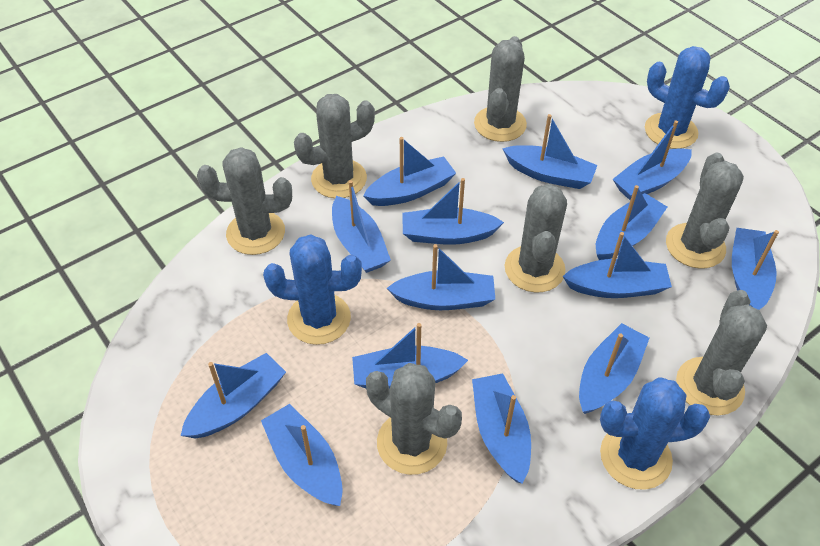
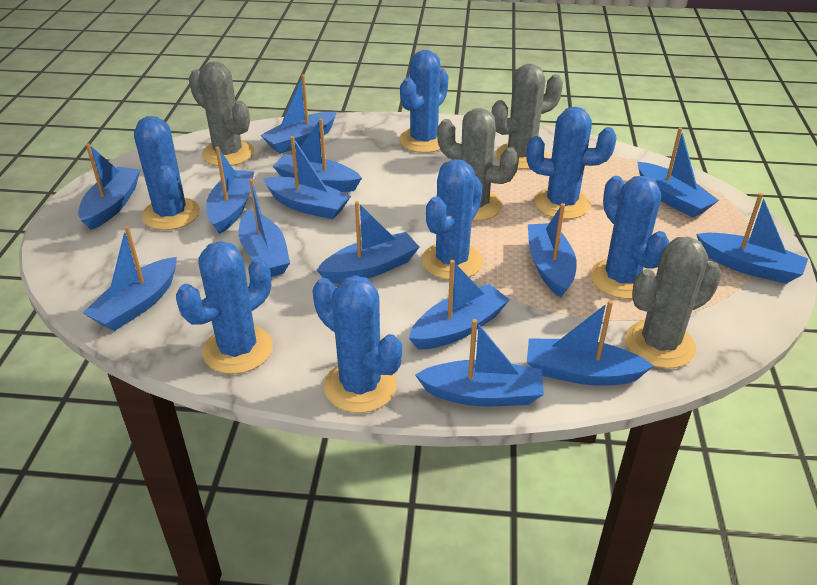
blue cactus: 3 -> 7
grey cactus: 7 -> 4

